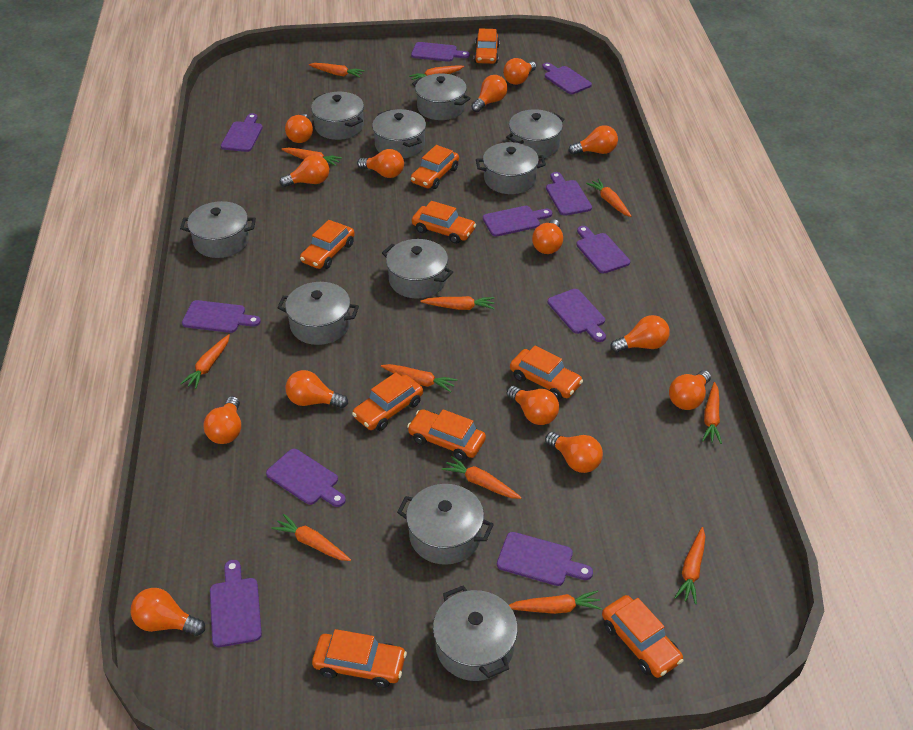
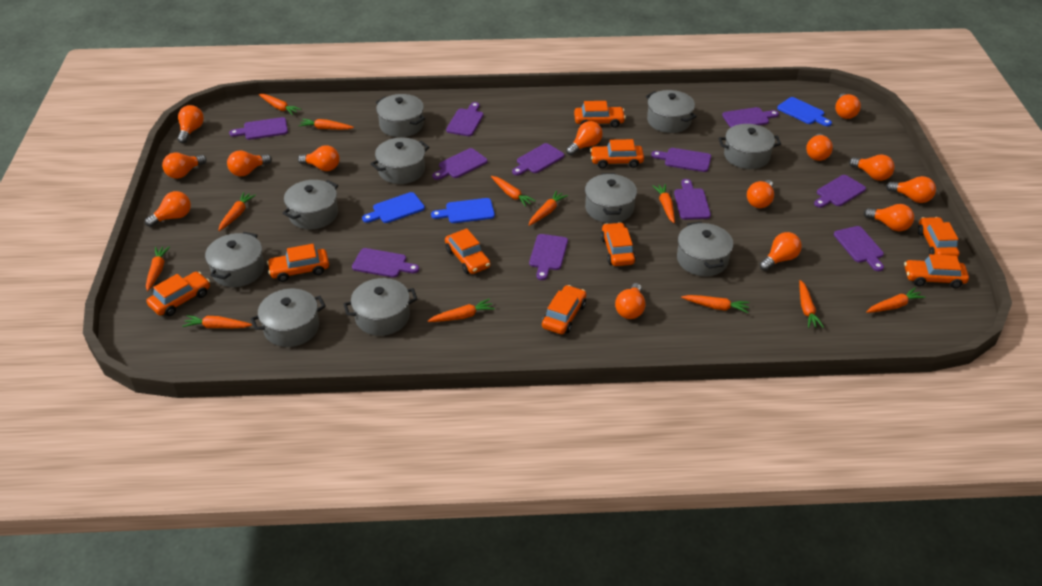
blue cutting board: 0 -> 3

